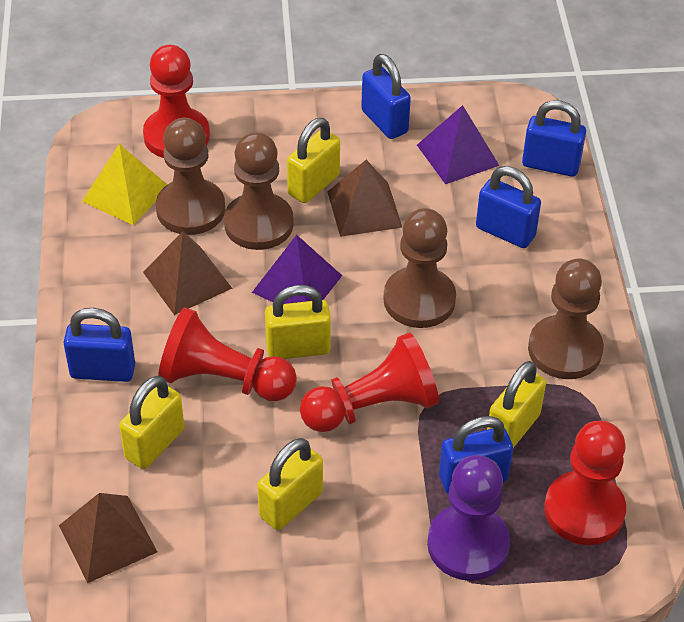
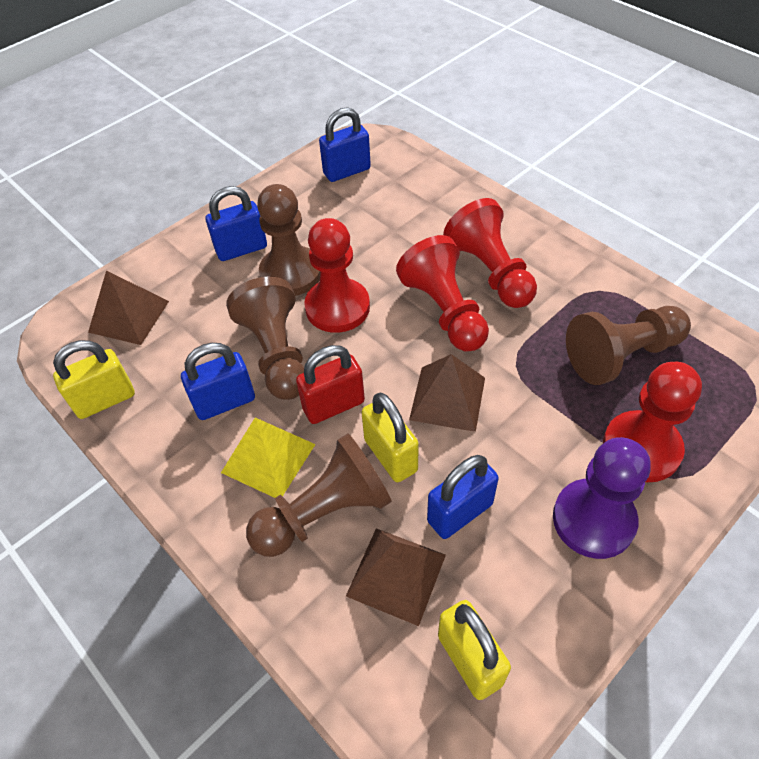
blue padlock: 5 -> 4
purple pyramid: 2 -> 0
red padlock: 0 -> 1
yellow padlock: 5 -> 3

